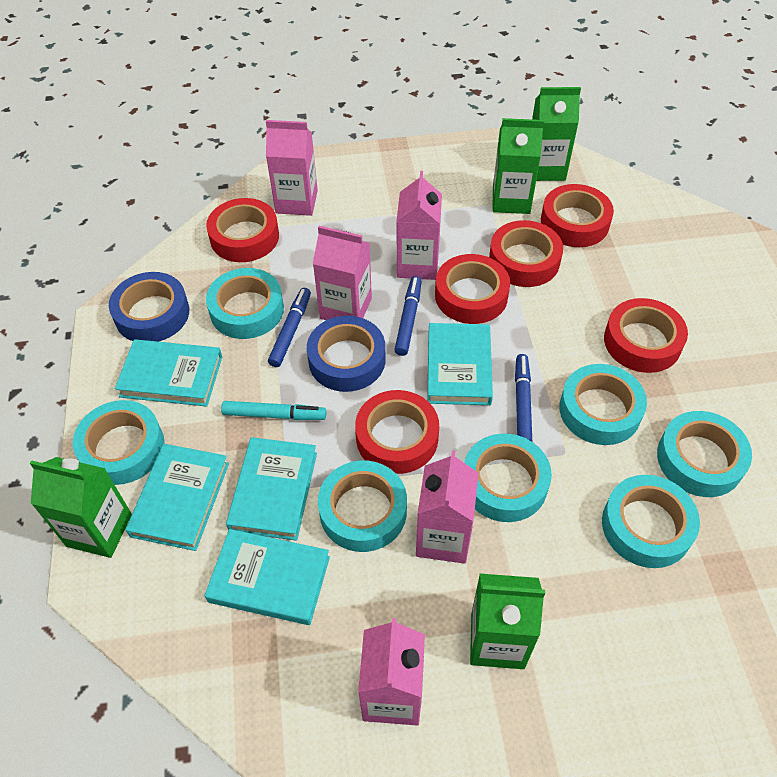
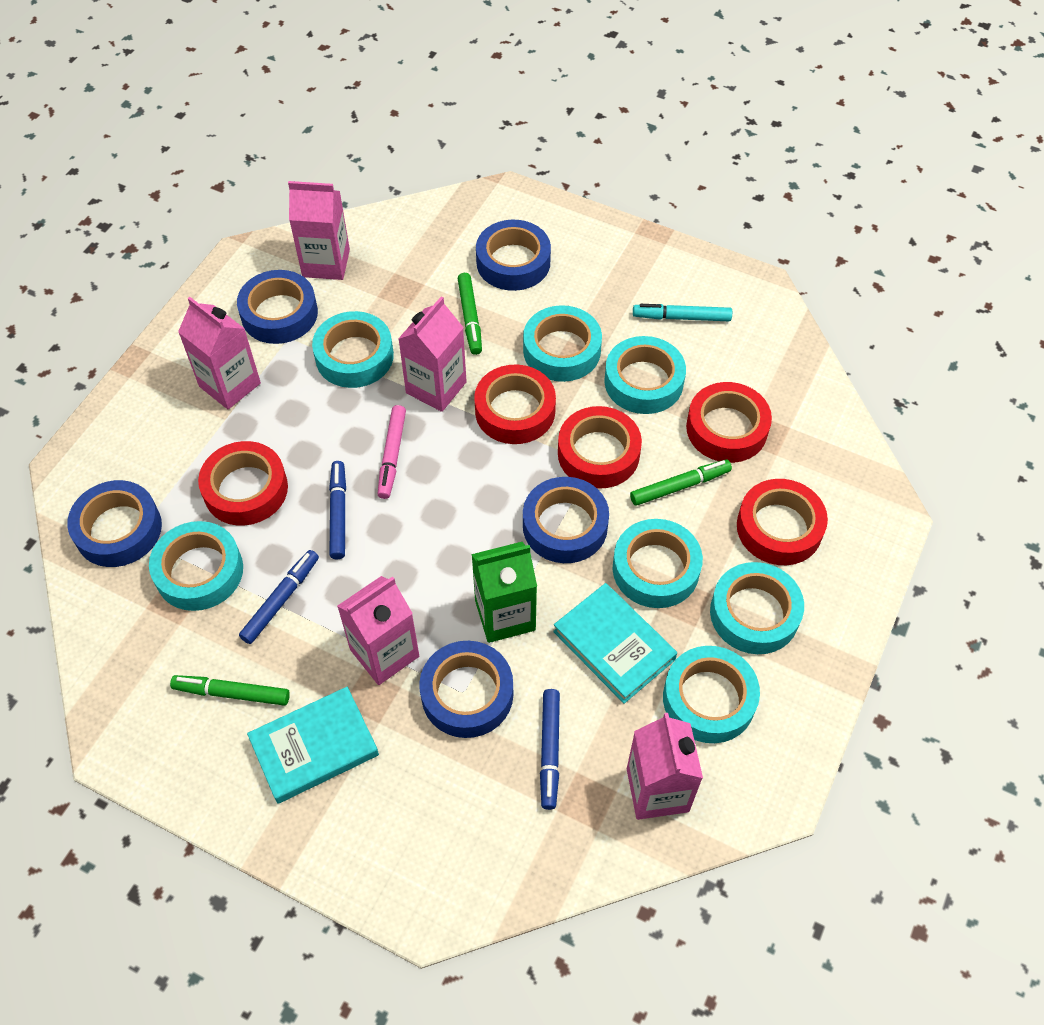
blue tape: 2 -> 5
green carton: 4 -> 1
green marker: 0 -> 3
pink marker: 0 -> 1
red tape: 6 -> 5
turquoise book: 5 -> 2

